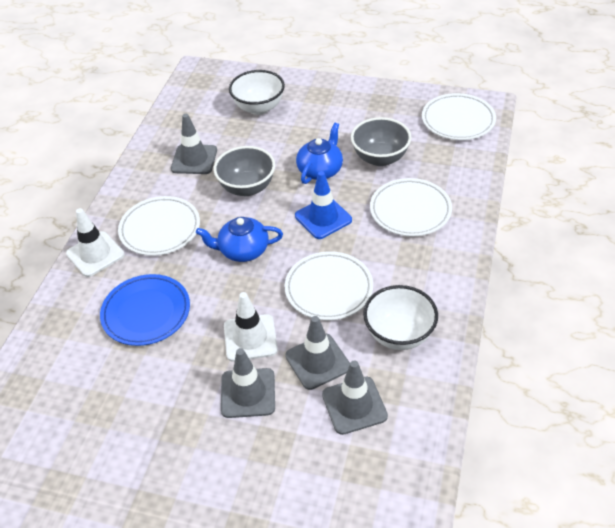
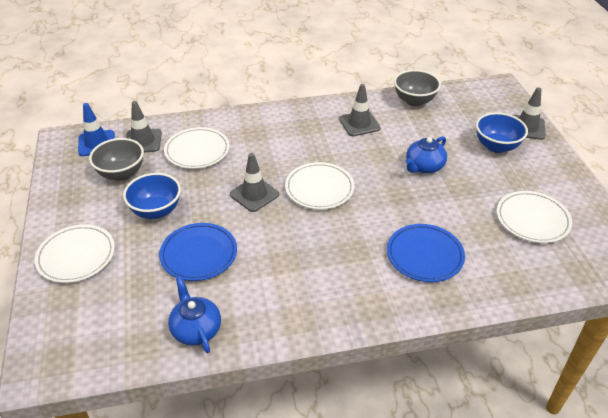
blue bowl: 0 -> 2
blue plate: 1 -> 2
white bowl: 2 -> 0
white traffic cone: 2 -> 0

